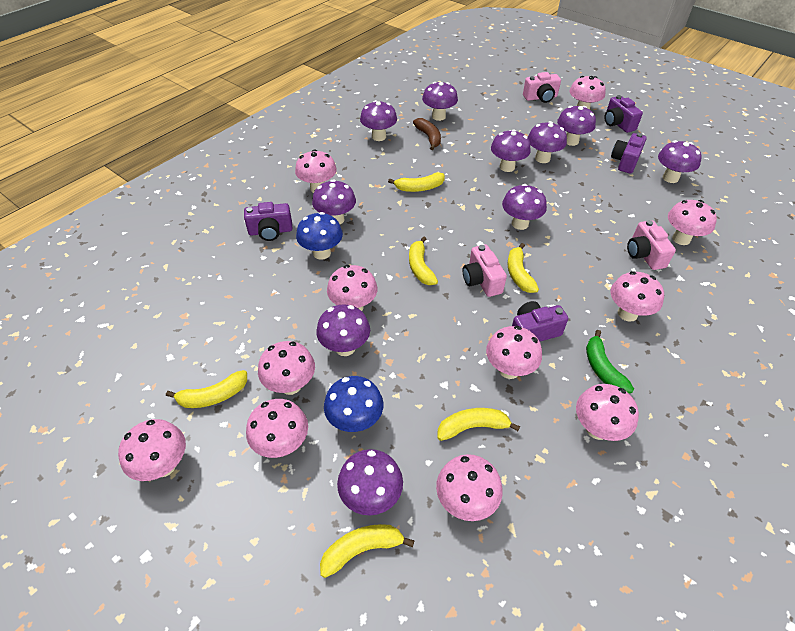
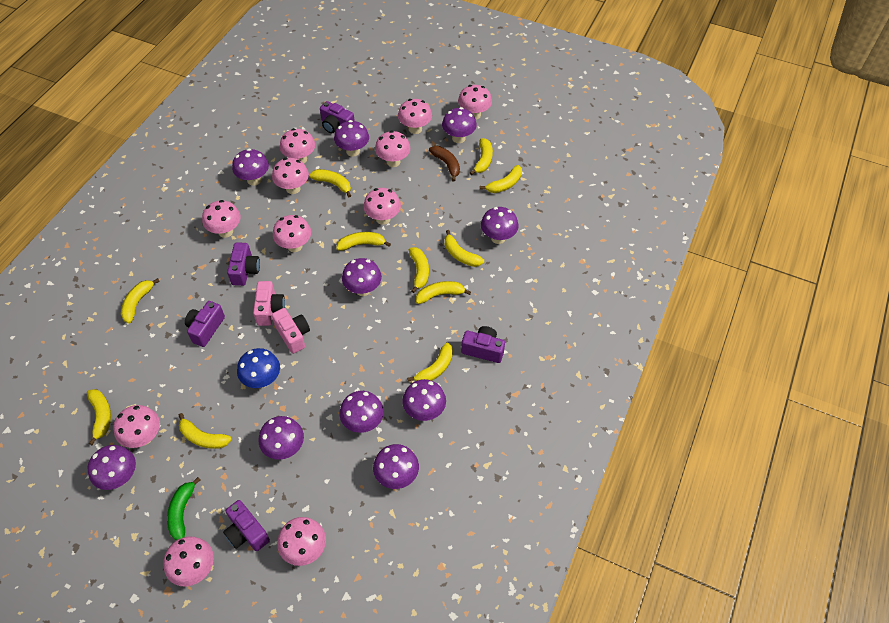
blue mushroom: 2 -> 1
pink camera: 3 -> 2
purple camera: 4 -> 5
yellow banana: 6 -> 11

